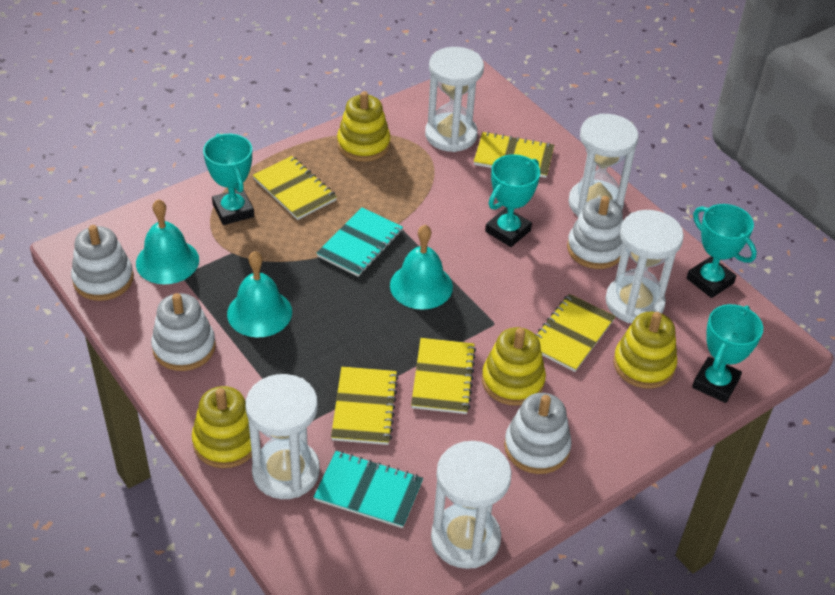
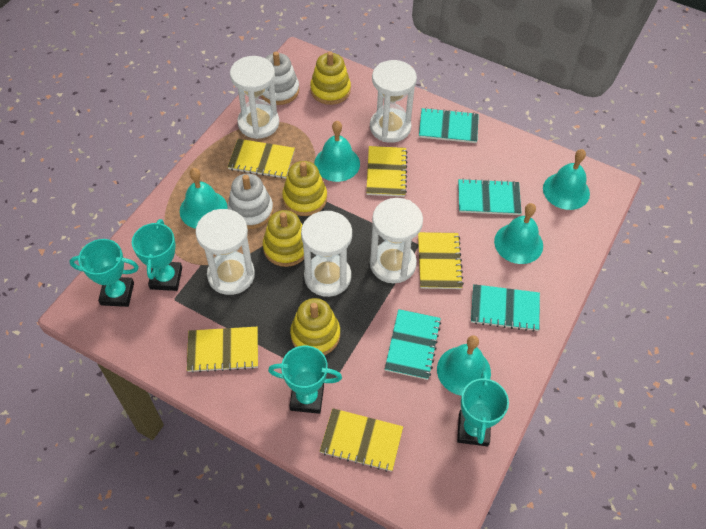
turquoise bell: 3 -> 5
turquoise notebook: 2 -> 4
white stacking toy: 4 -> 2

